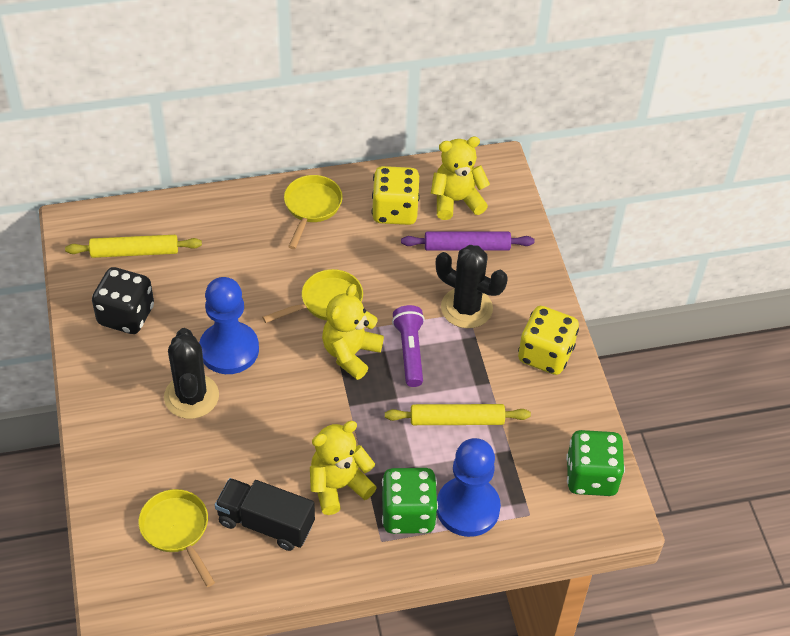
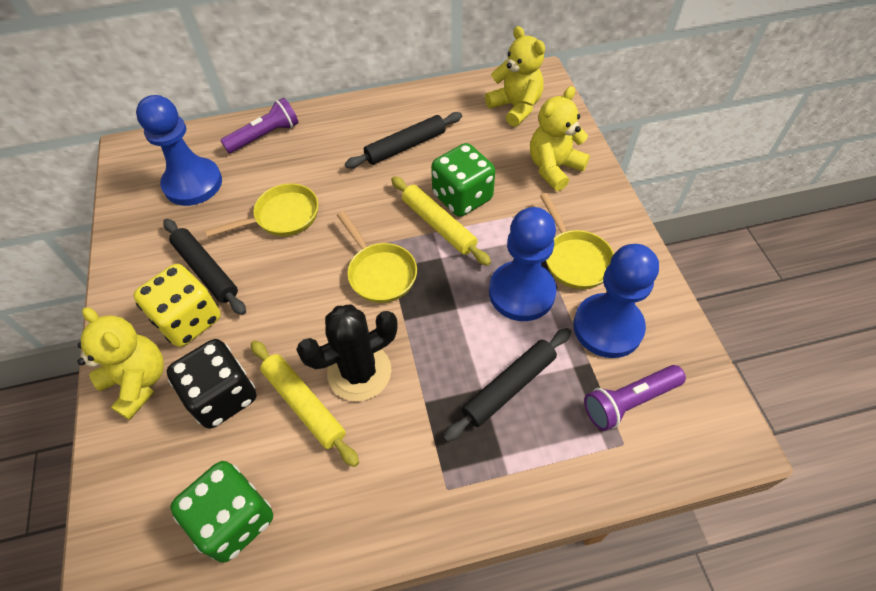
black cactus: 2 -> 1
black rolling pin: 0 -> 3
black truck: 1 -> 0
blue pawn: 2 -> 3
purple flashlight: 1 -> 2
purple rolling pin: 1 -> 0
yellow dice: 2 -> 1

